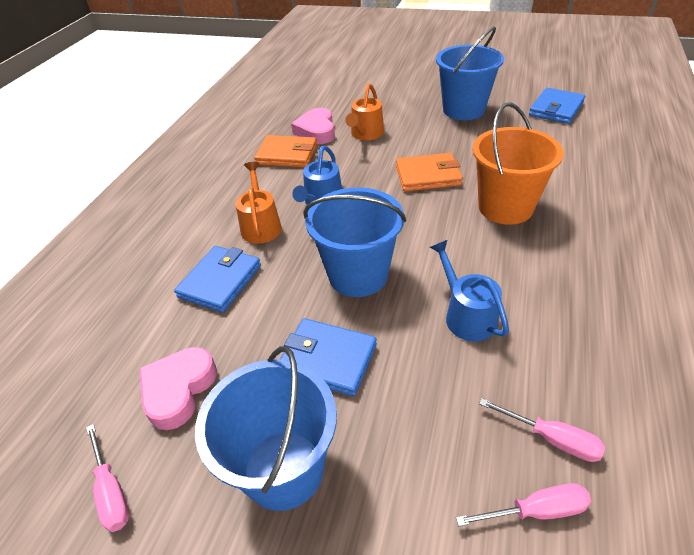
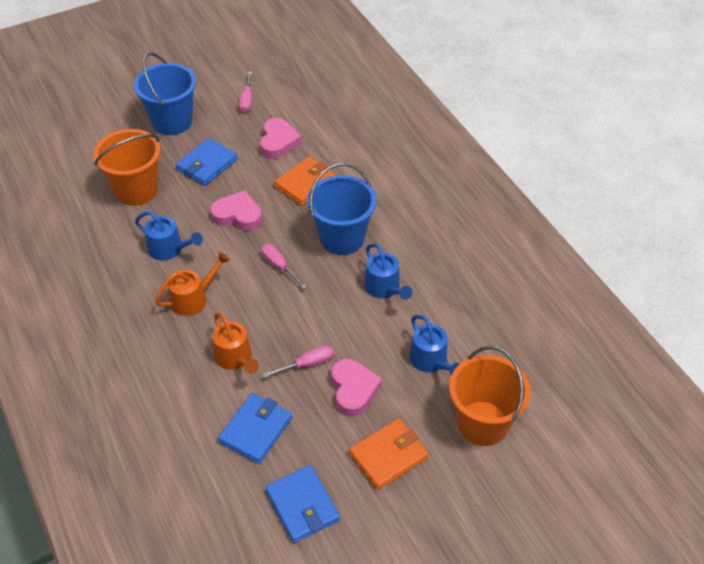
blue bucket: 3 -> 2
blue watering can: 2 -> 3
orange bucket: 1 -> 2
pink heart: 2 -> 3

